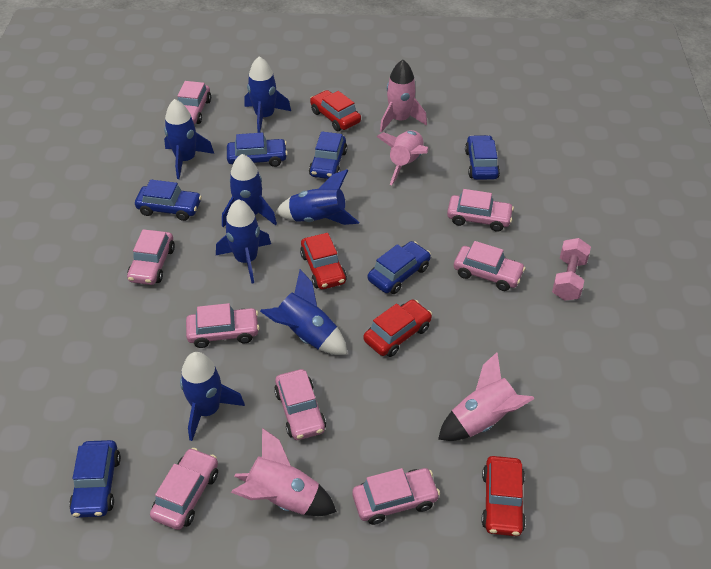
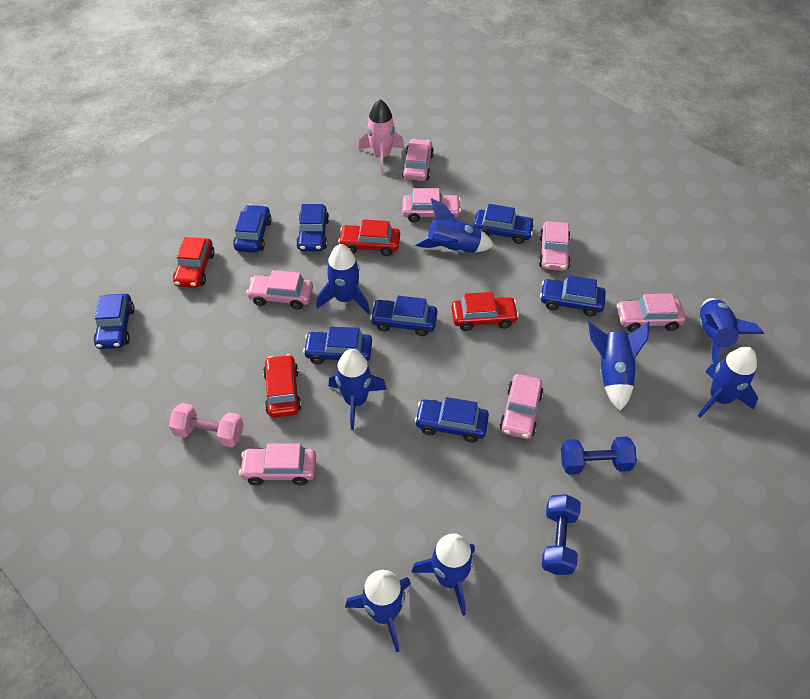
blue car: 6 -> 8
blue dumbbell: 0 -> 2
blue rocket: 7 -> 8
pink car: 8 -> 7
pink rocket: 4 -> 1

